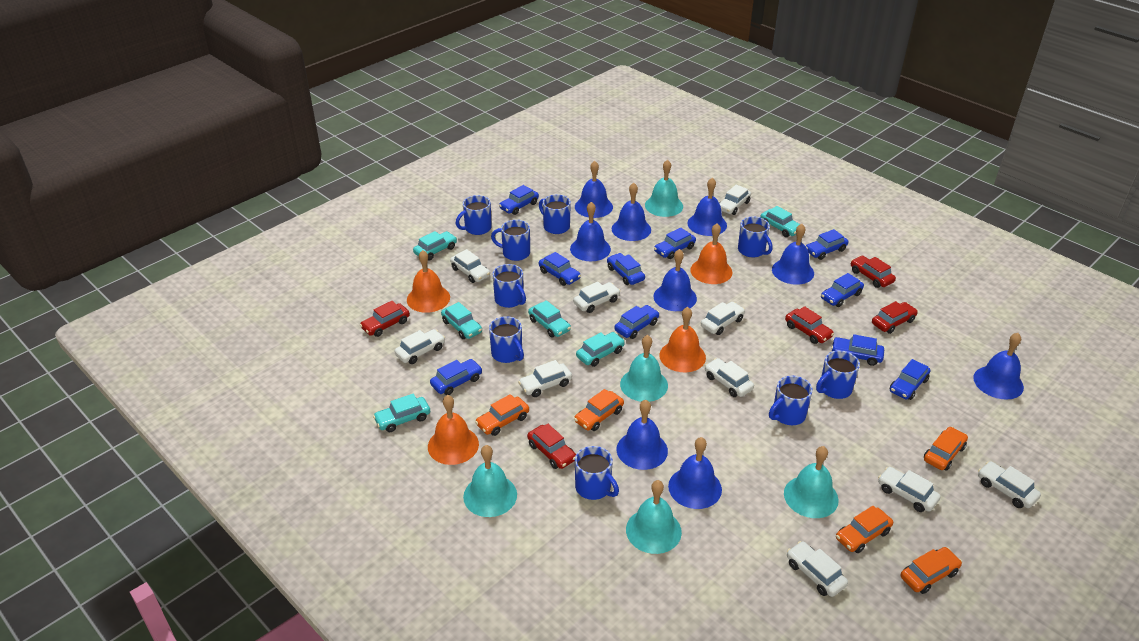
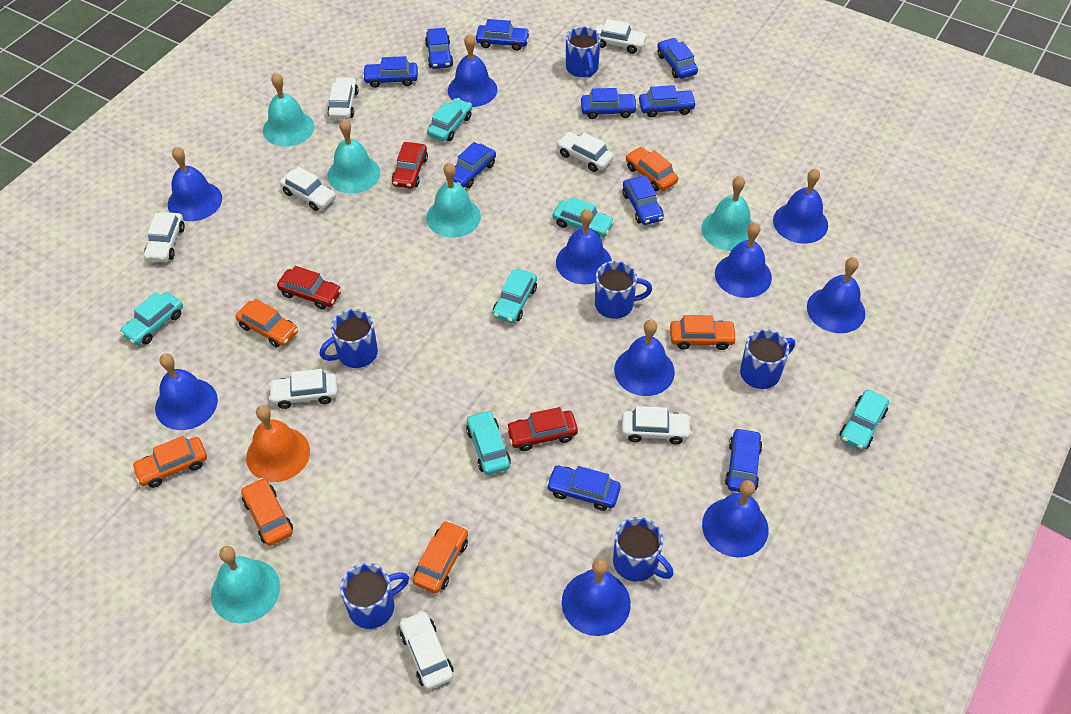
blue bell: 9 -> 10
blue mug: 9 -> 6
orange bell: 4 -> 1
orange car: 5 -> 6
red car: 5 -> 3
white car: 10 -> 8

